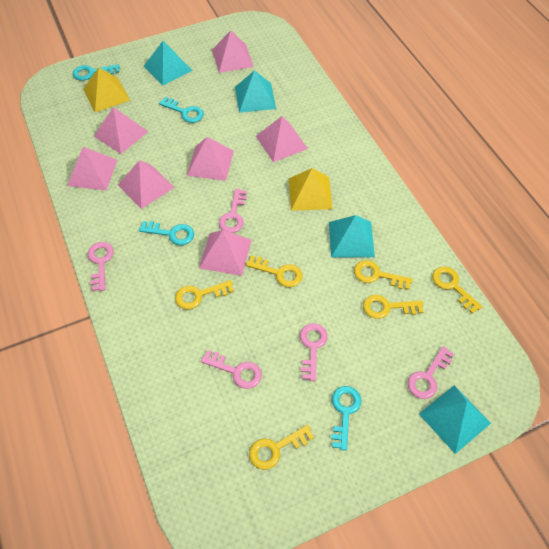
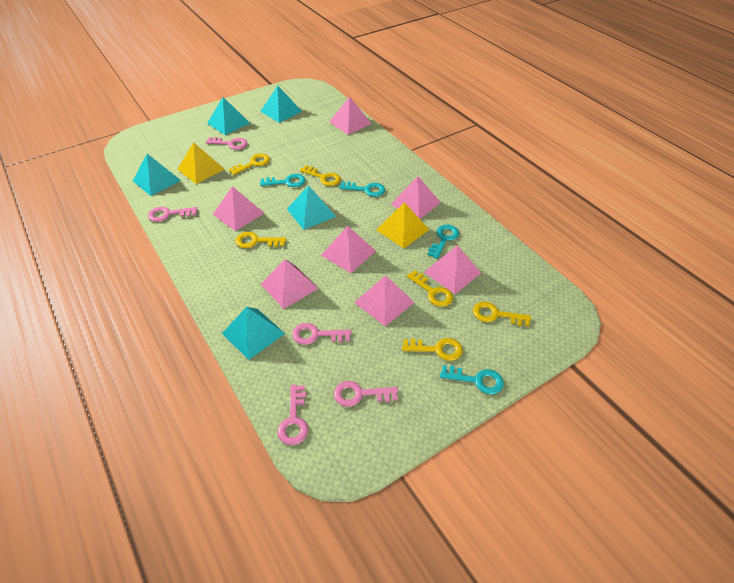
turquoise pyramid: 4 -> 5

